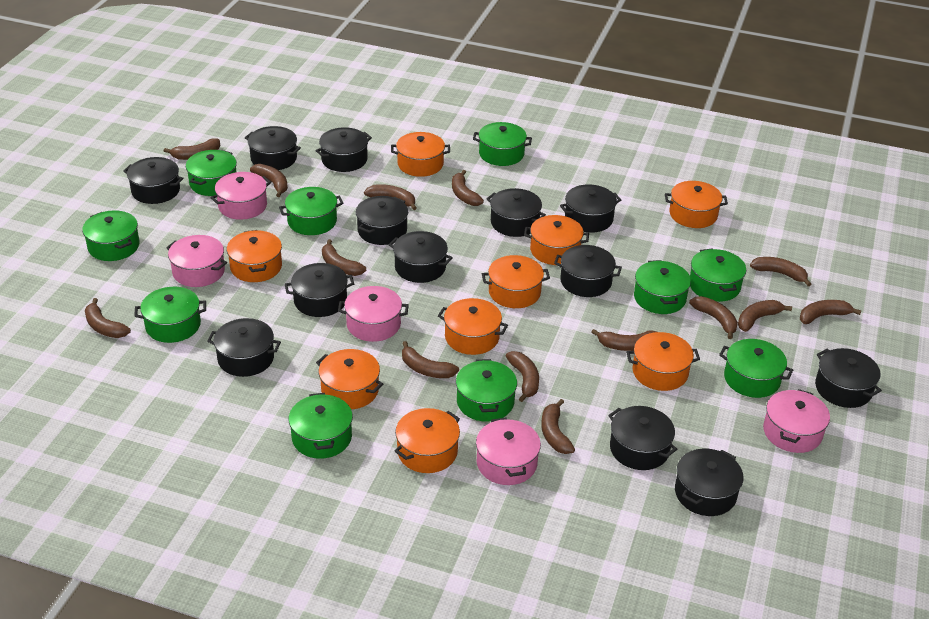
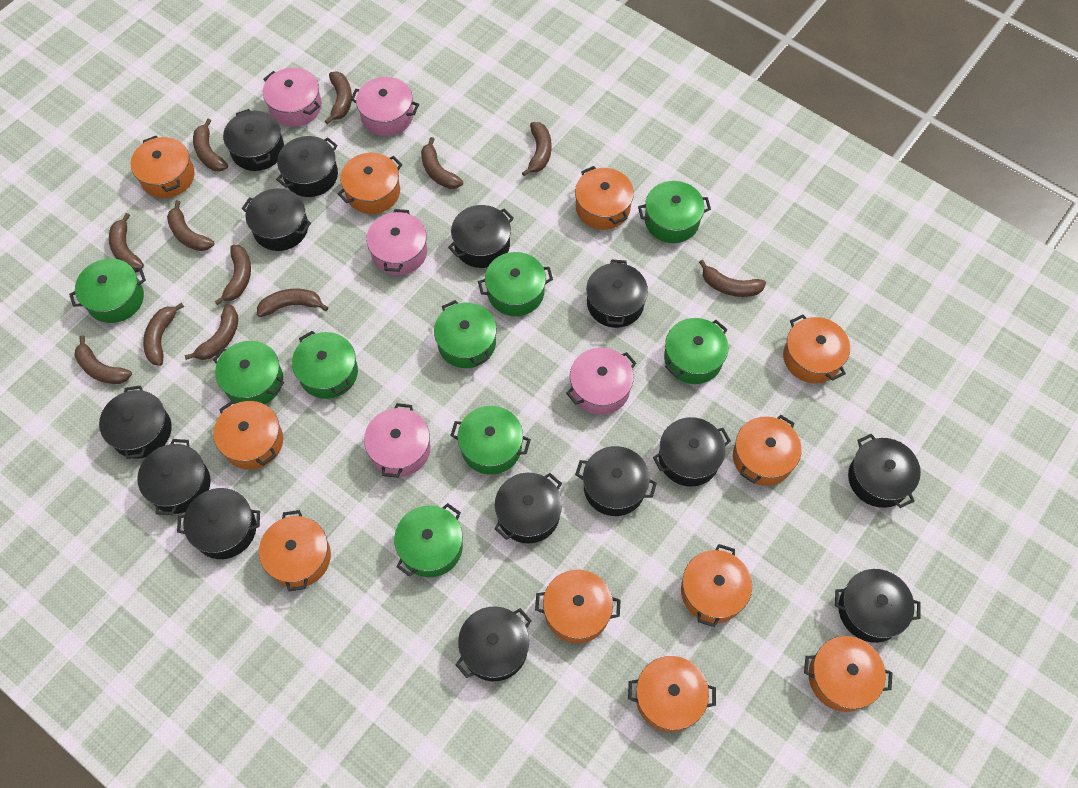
black pot: 13 -> 14
brown banana: 14 -> 12
green pot: 10 -> 9
orange pot: 9 -> 11

